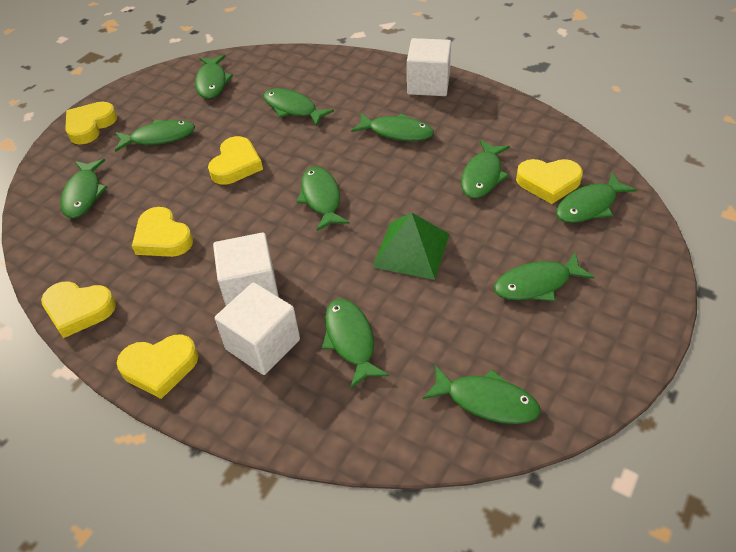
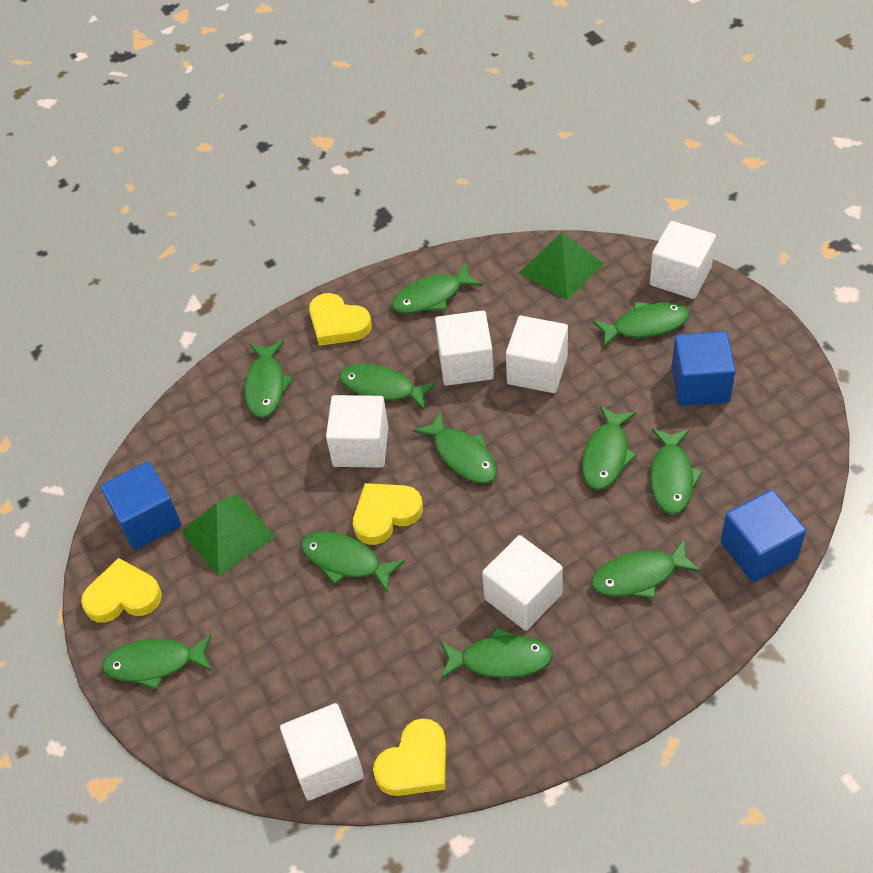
blue cube: 0 -> 3
green pyramid: 1 -> 2
white cube: 3 -> 6
yellow heart: 6 -> 4

